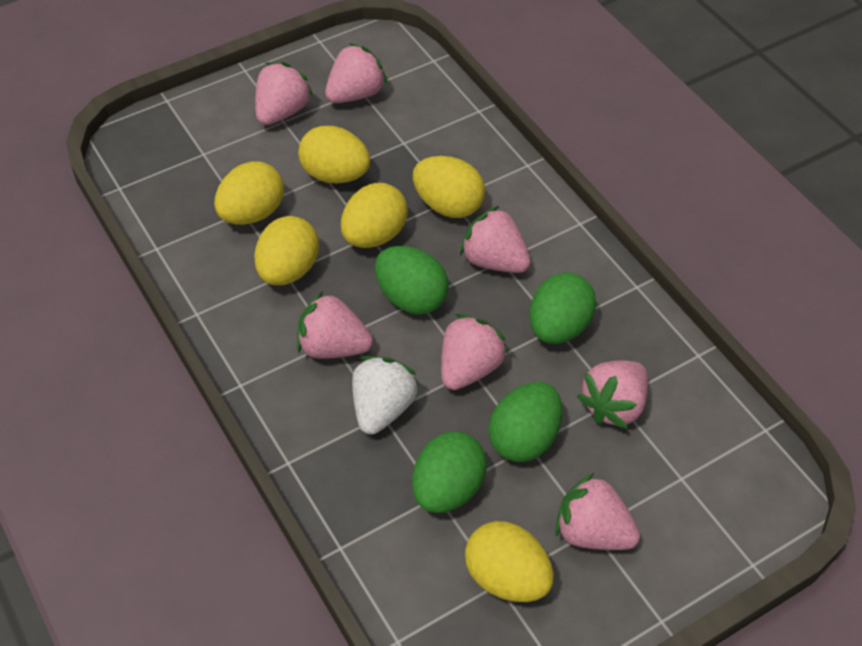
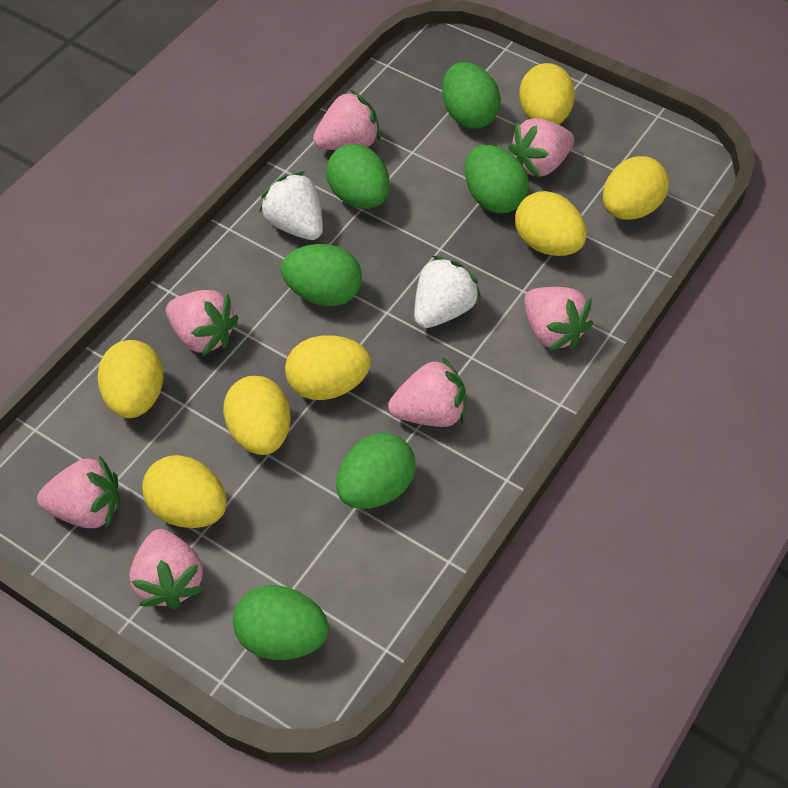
green egg: 4 -> 6
white strawberry: 1 -> 2
yellow egg: 6 -> 7

